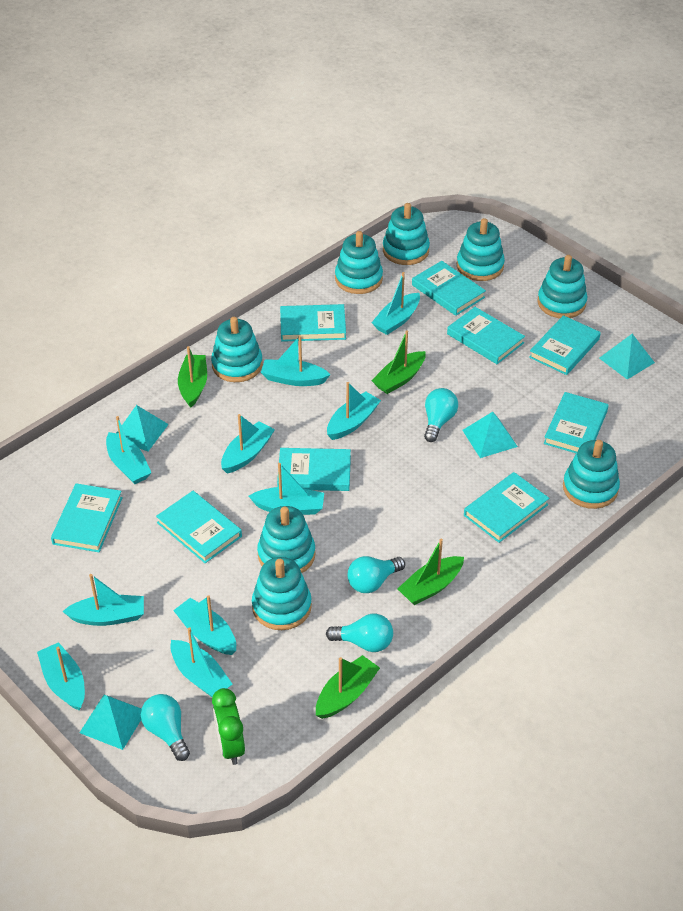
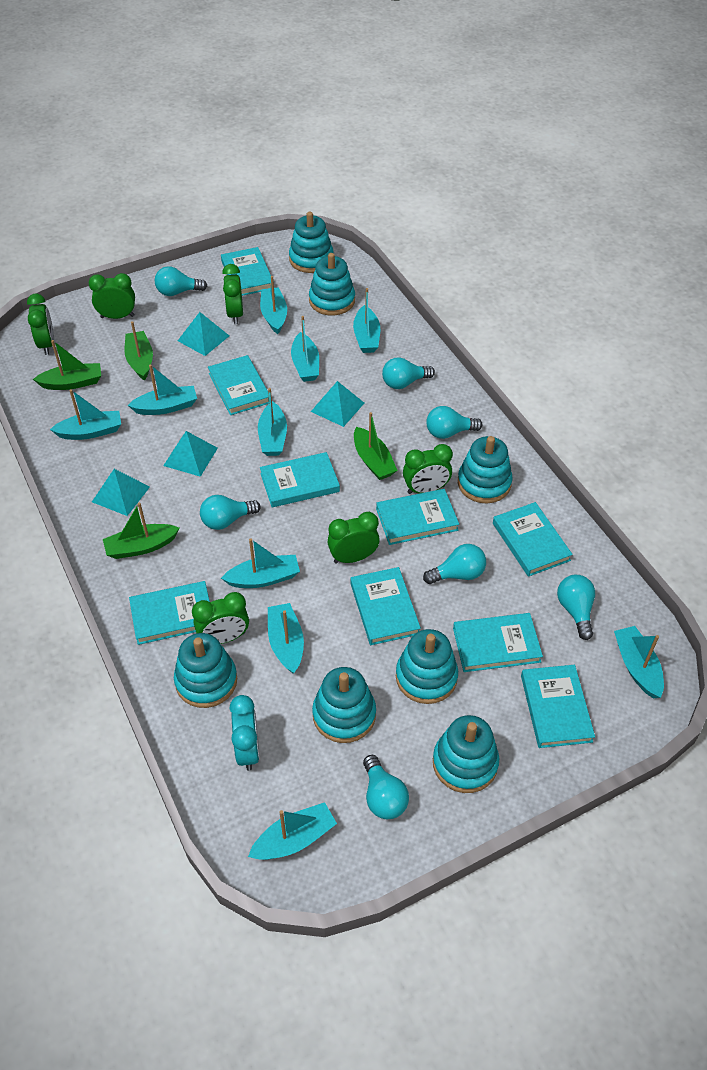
green clock: 1 -> 6
turquoise clock: 0 -> 1
turquoise light bulb: 4 -> 7
turquoise stacking toy: 8 -> 7

